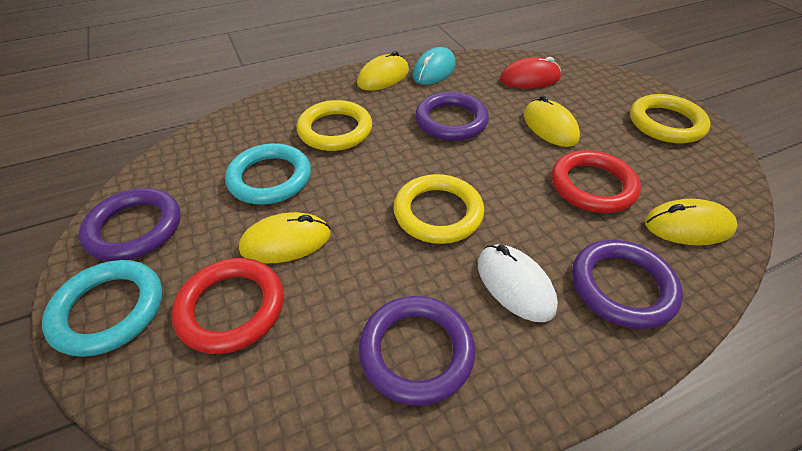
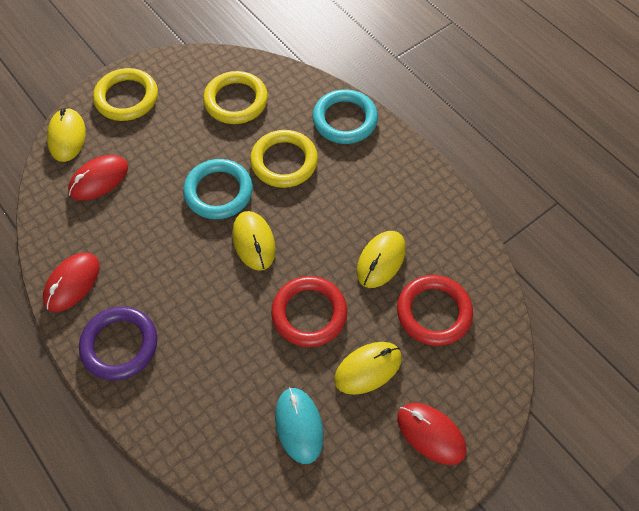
purple ring: 4 -> 1
red mouse: 1 -> 3
white mouse: 1 -> 0

